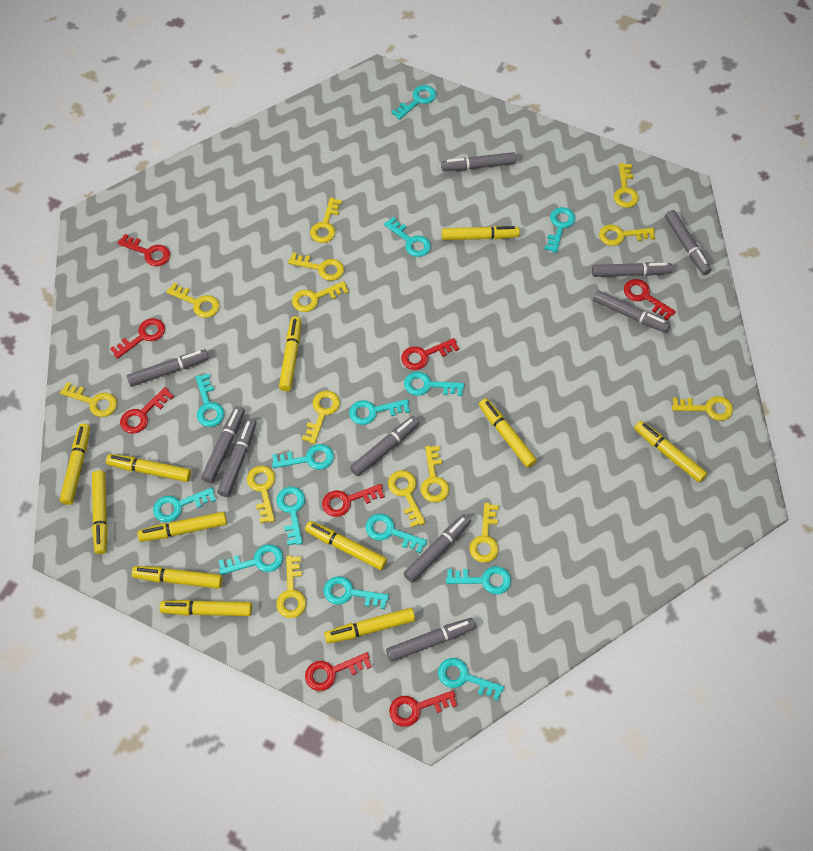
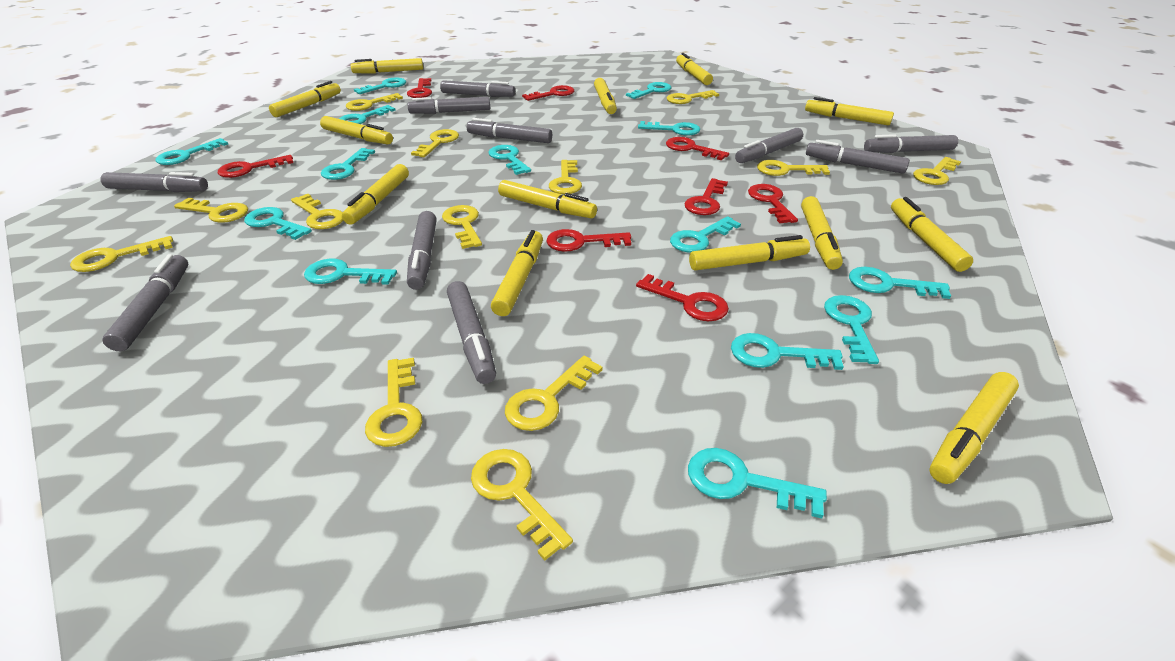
yellow key: 14 -> 13
yellow marker: 12 -> 13

